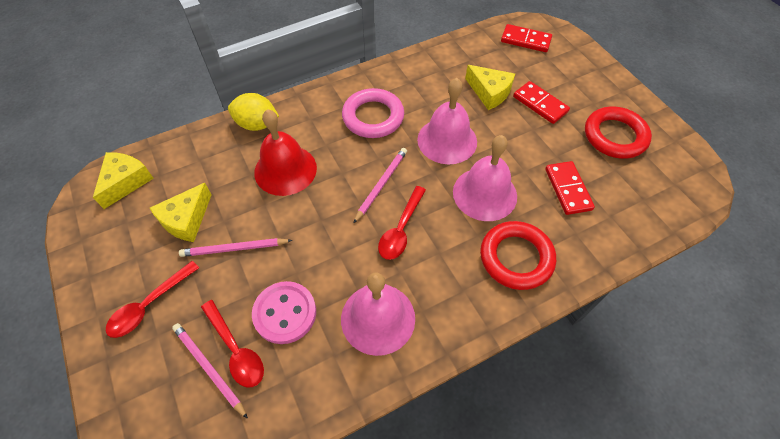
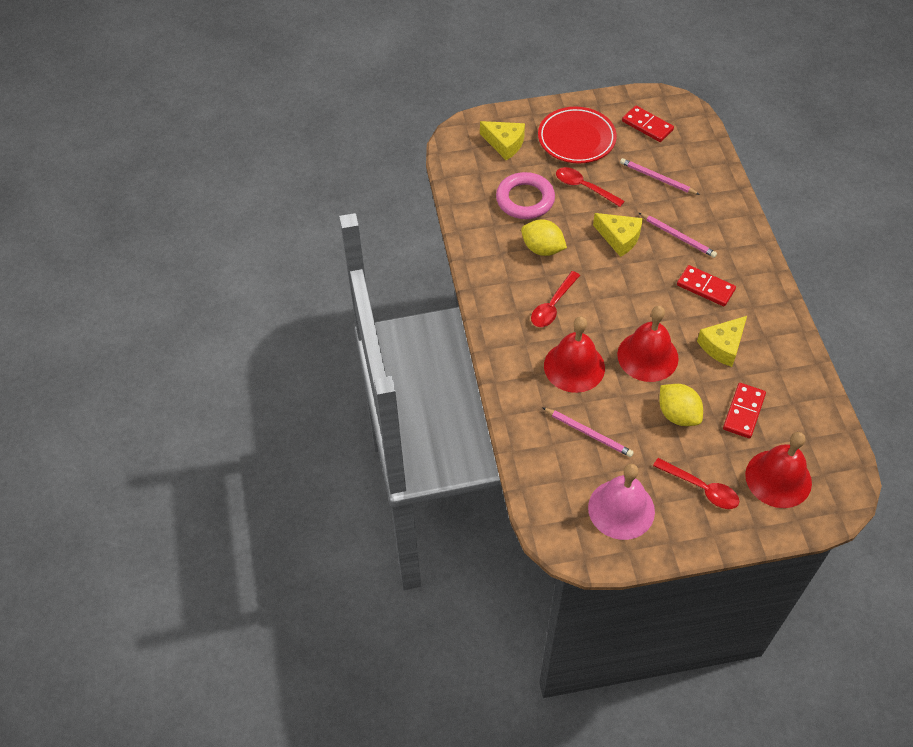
pink bell: 3 -> 1
pink button: 1 -> 0
red bell: 1 -> 3
red plate: 0 -> 1
red ring: 2 -> 0
yellow lemon: 1 -> 2

